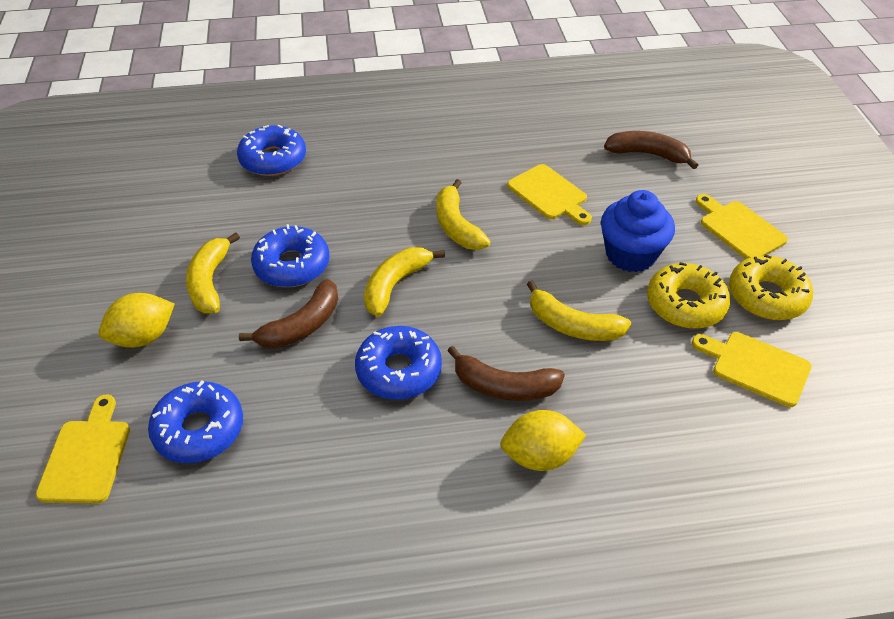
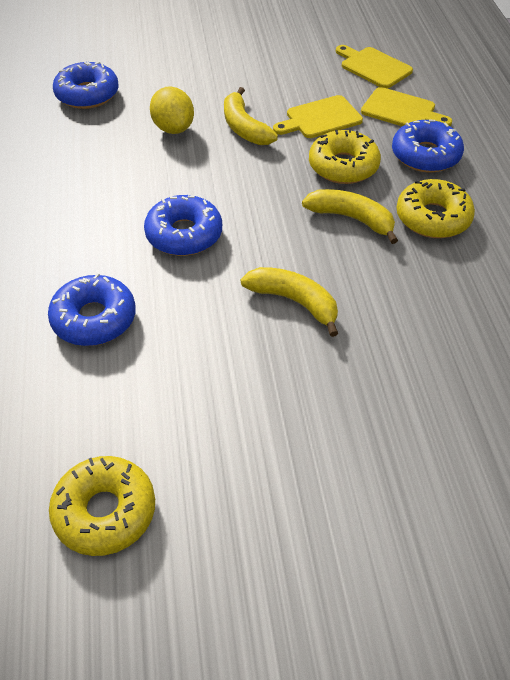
blue cupcake: 1 -> 0
brown banana: 3 -> 0
yellow banana: 4 -> 3
yellow cutting board: 4 -> 3
yellow donut: 2 -> 3
yellow lemon: 2 -> 1

